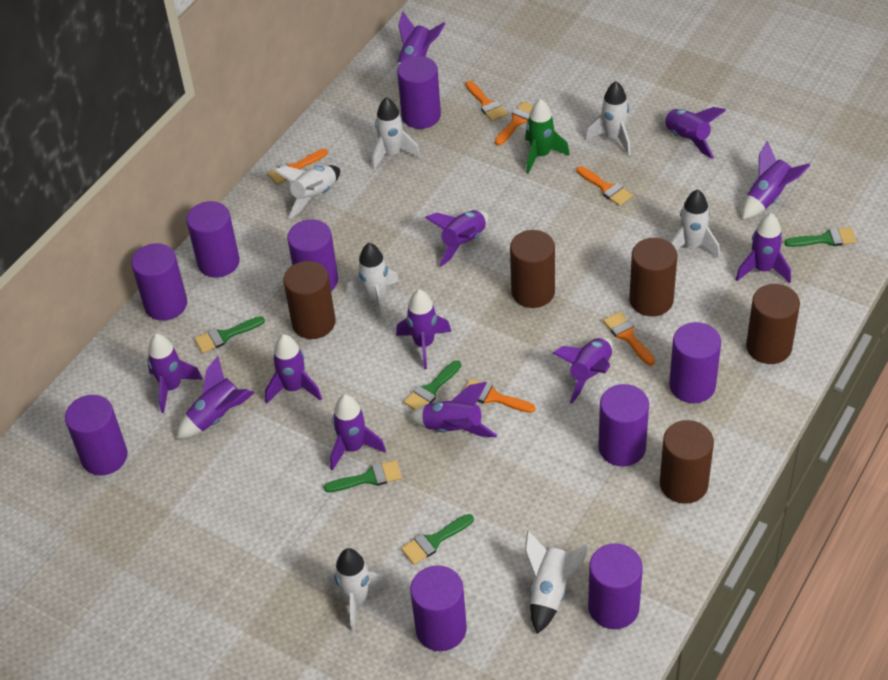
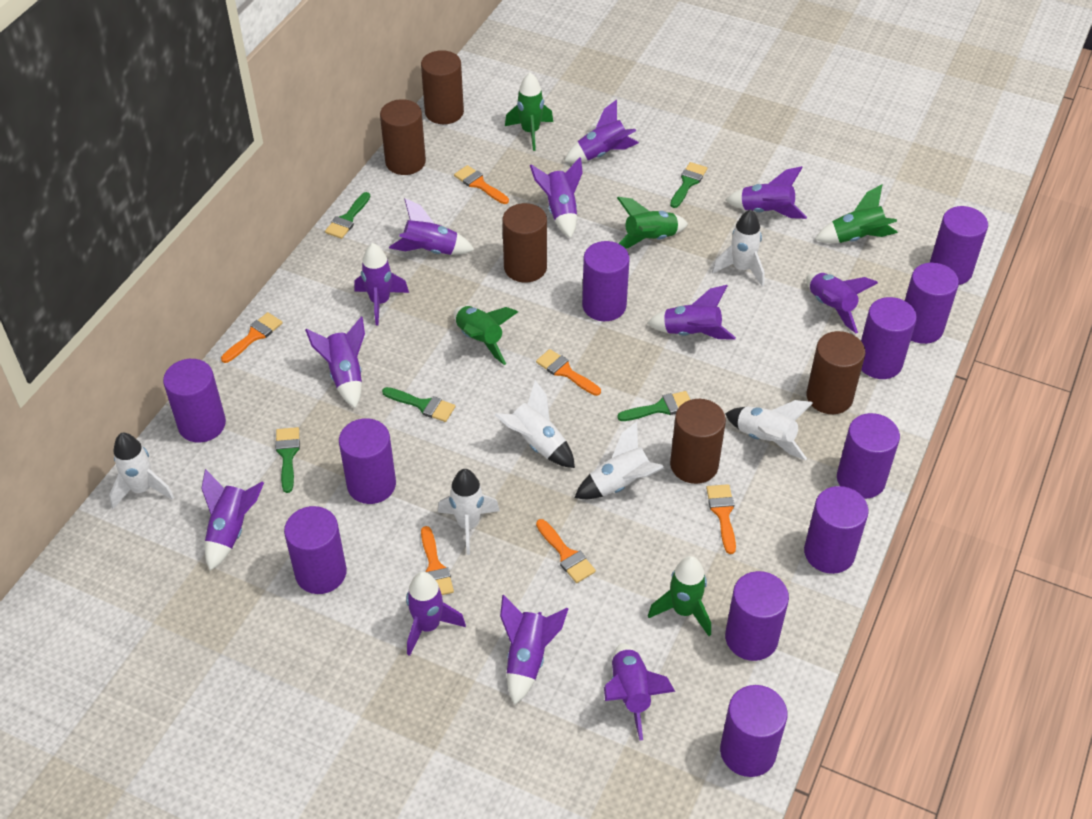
green rocket: 1 -> 5
purple cylinder: 9 -> 11
white rocket: 7 -> 6

